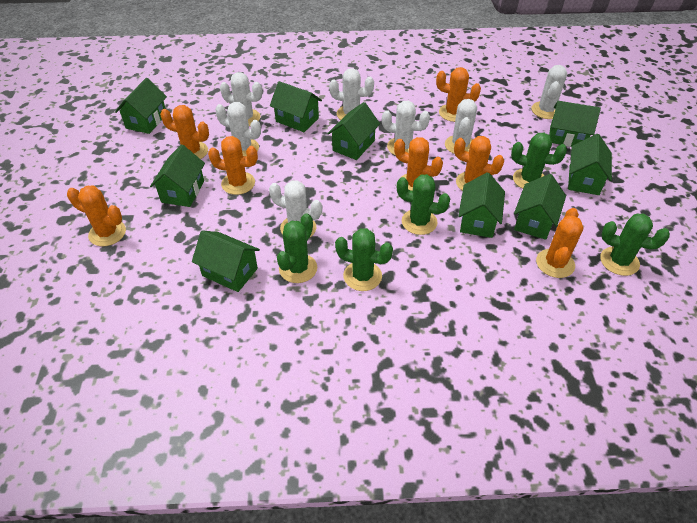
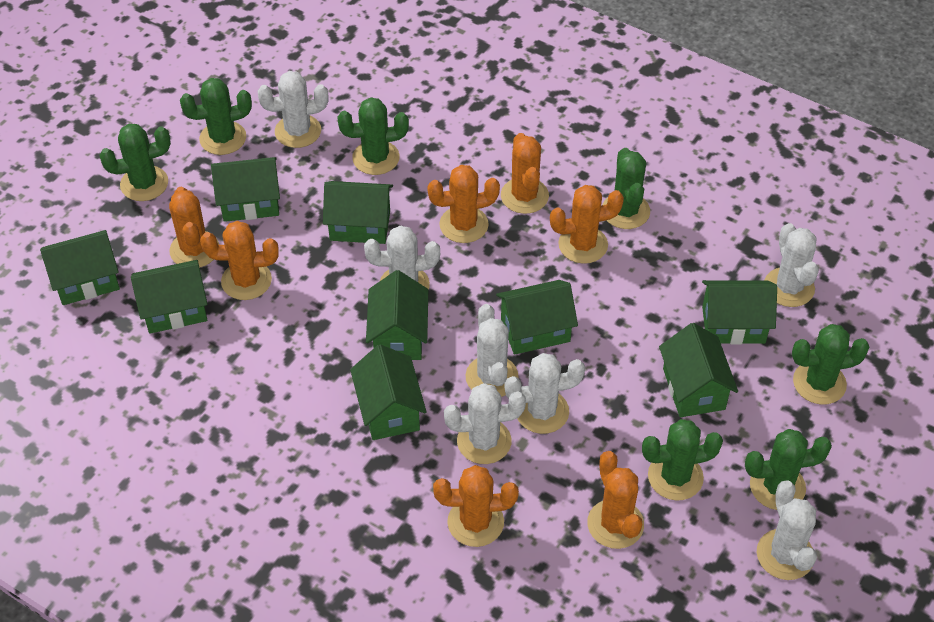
green cactus: 5 -> 7

